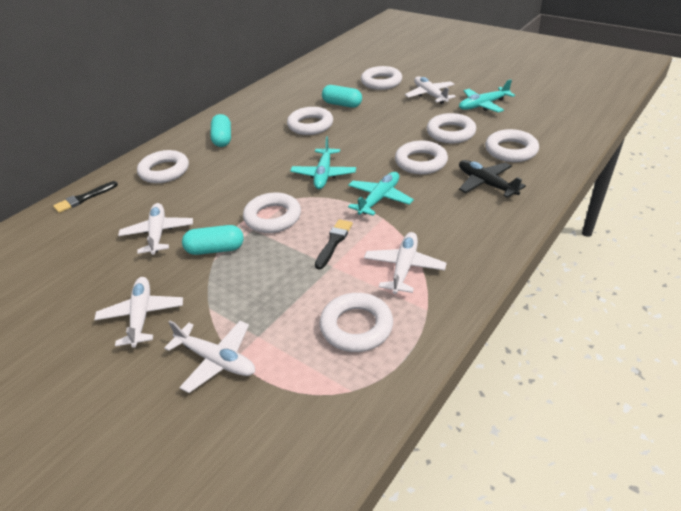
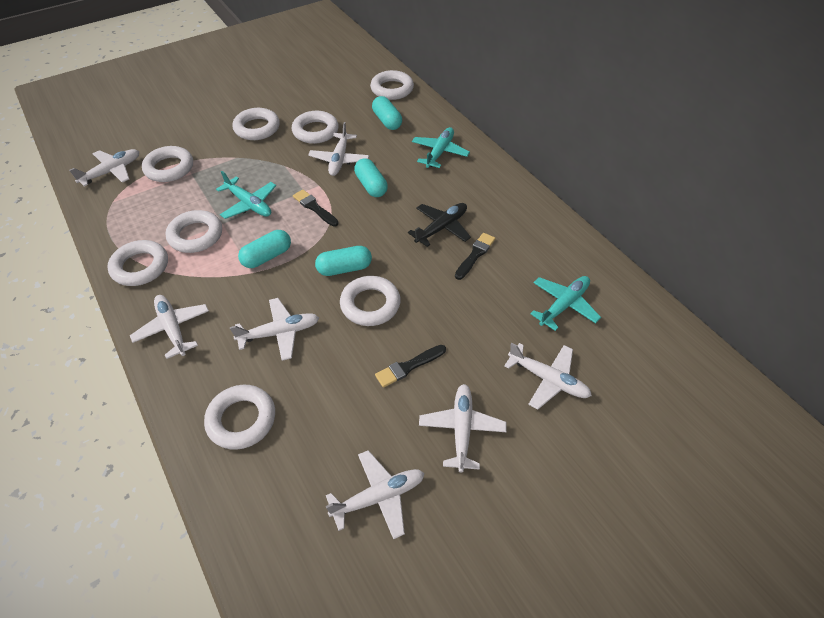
black brush: 2 -> 3
turquoise capsule: 3 -> 4
white plane: 5 -> 7

